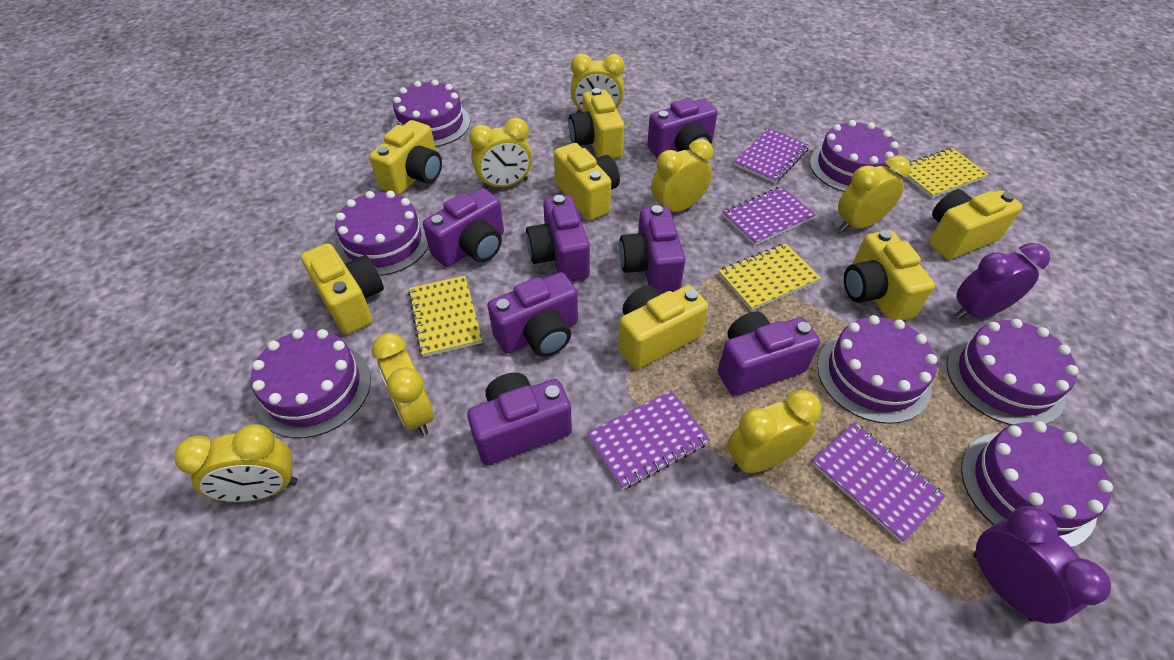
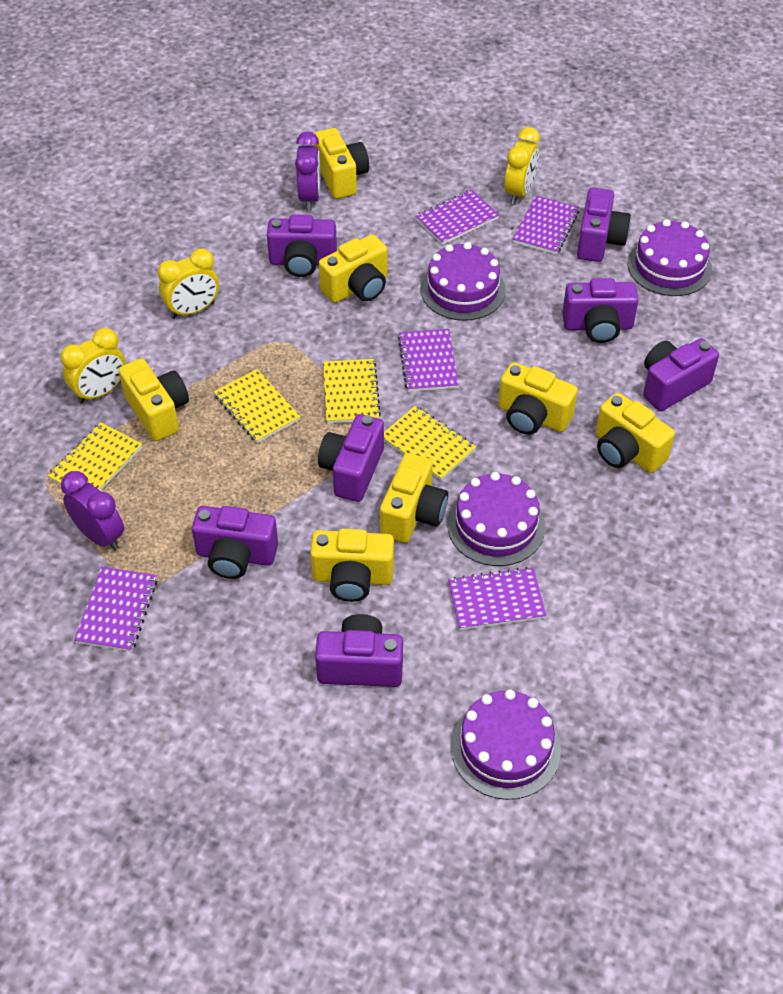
purple cake: 7 -> 4
purple notebook: 4 -> 5
yellow clock: 7 -> 3
yellow notebook: 3 -> 4

